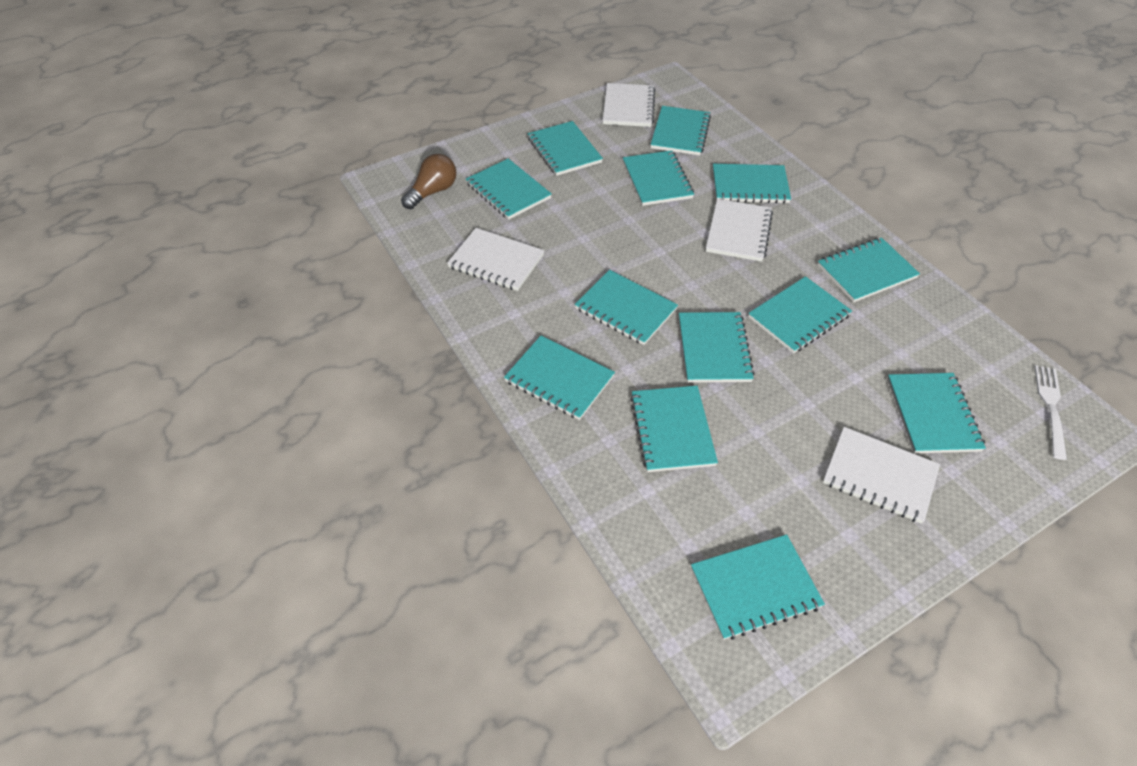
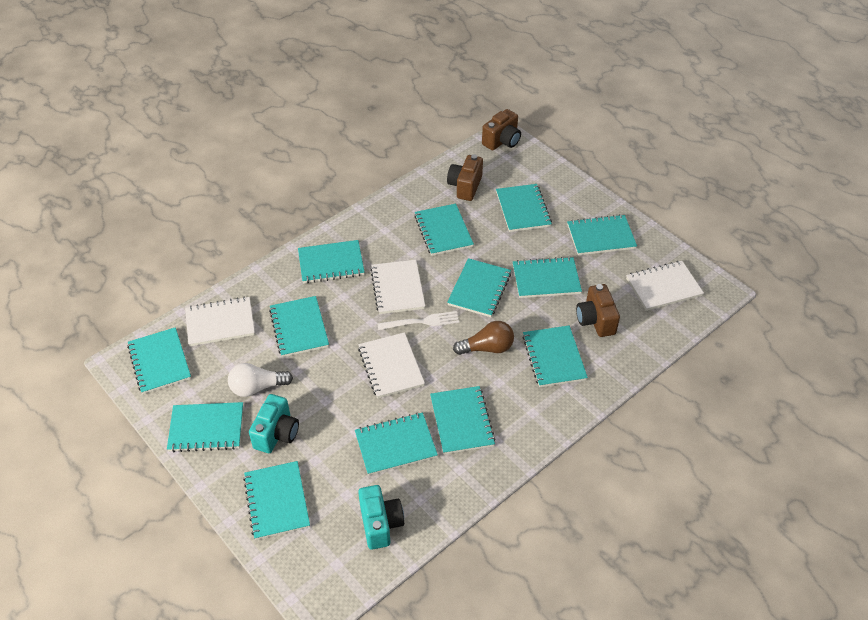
brown camera: 0 -> 3
turquoise camera: 0 -> 2
white light bulb: 0 -> 1

